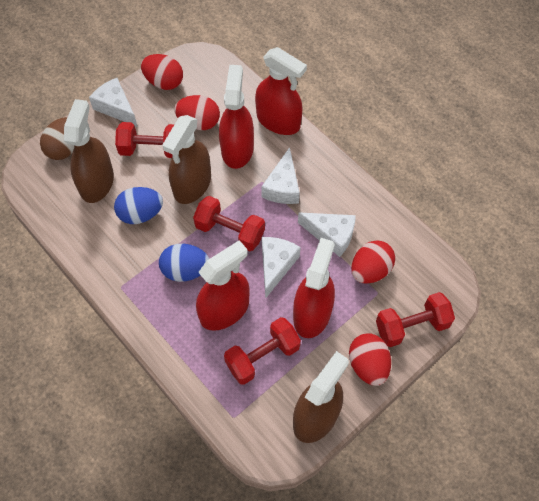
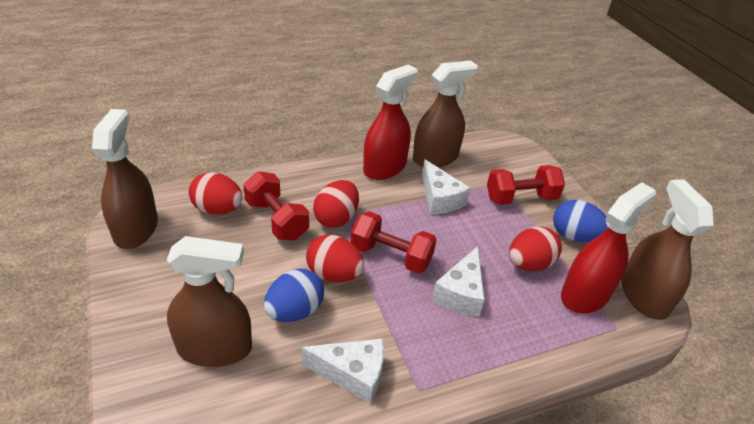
brown egg: 1 -> 0
brown spray bottle: 3 -> 4
red dumbbell: 4 -> 3
red spray bottle: 4 -> 2
white cheese: 4 -> 3

